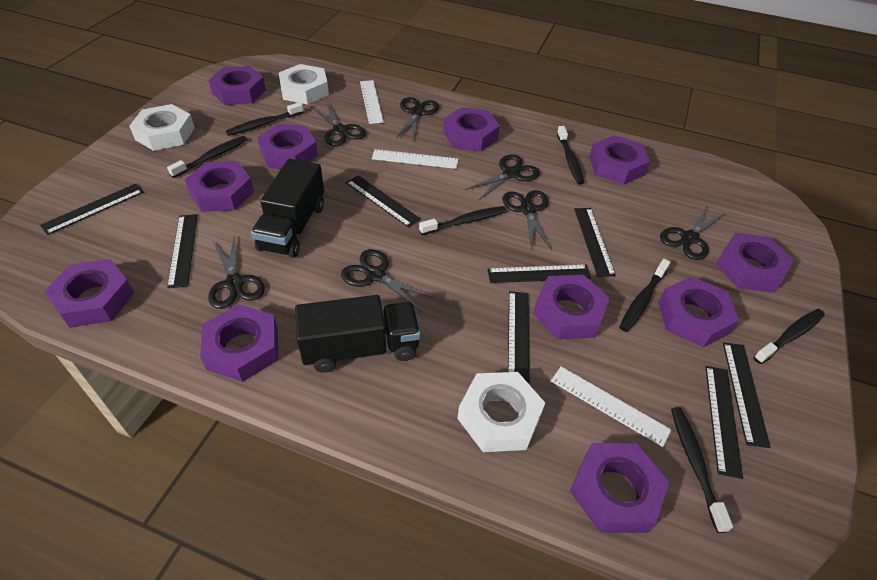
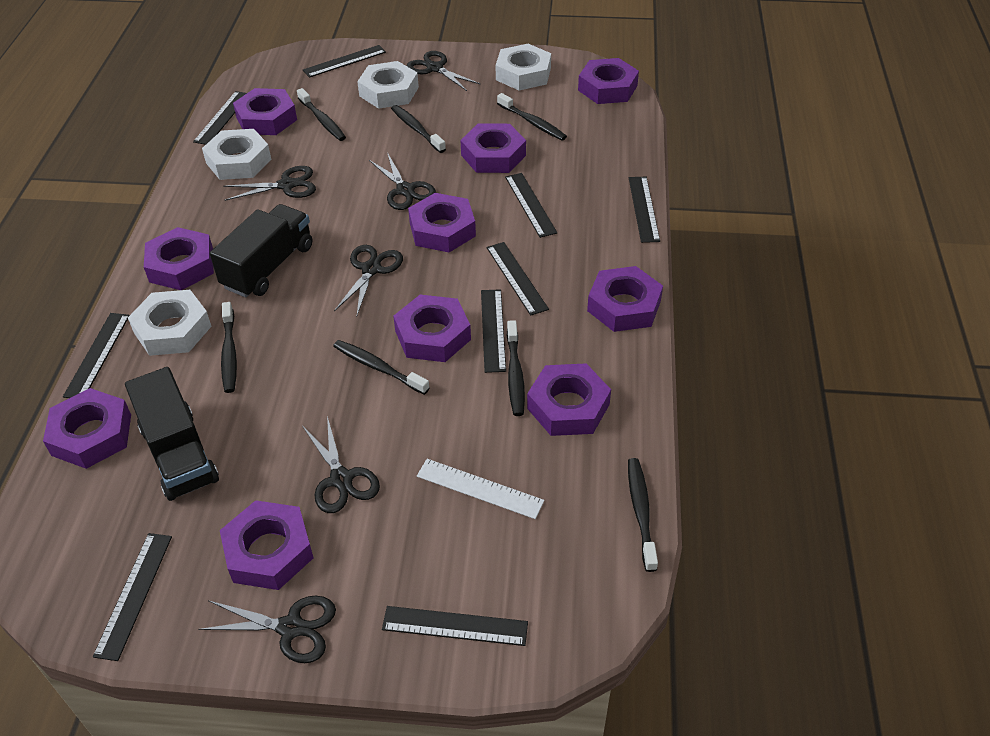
black ruler: 8 -> 9
black scissors: 7 -> 6
purple nut: 11 -> 10
white nut: 3 -> 4
white ruler: 3 -> 1

